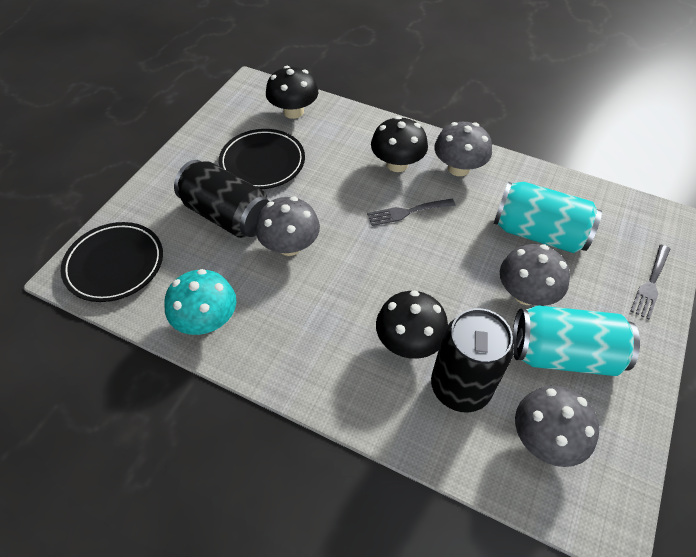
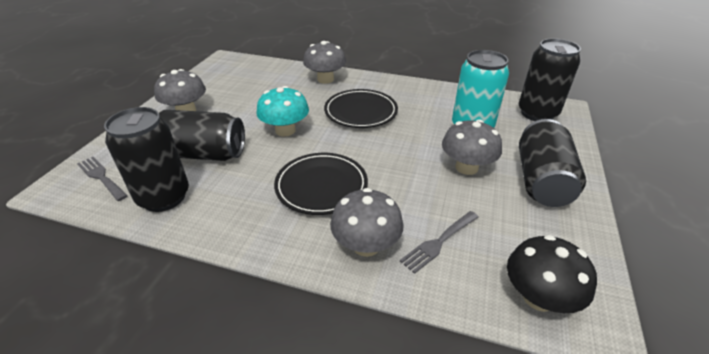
black can: 2 -> 4
black mushroom: 3 -> 1
turquoise can: 2 -> 1

